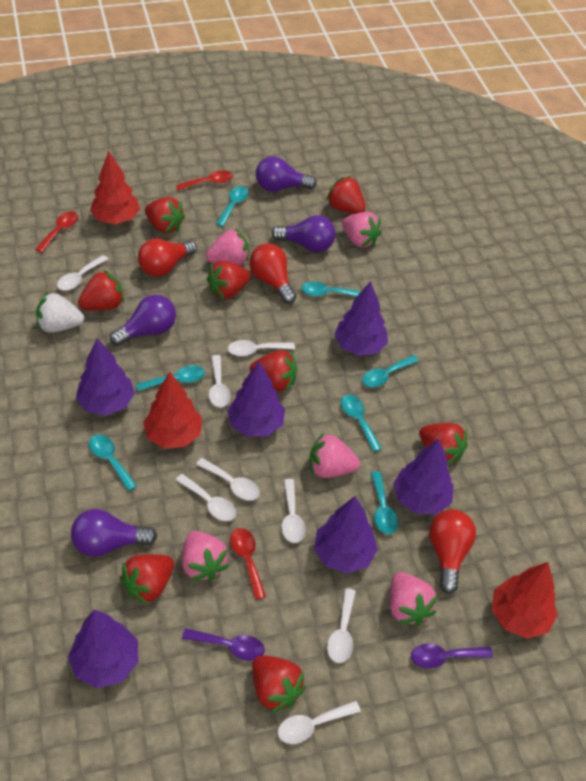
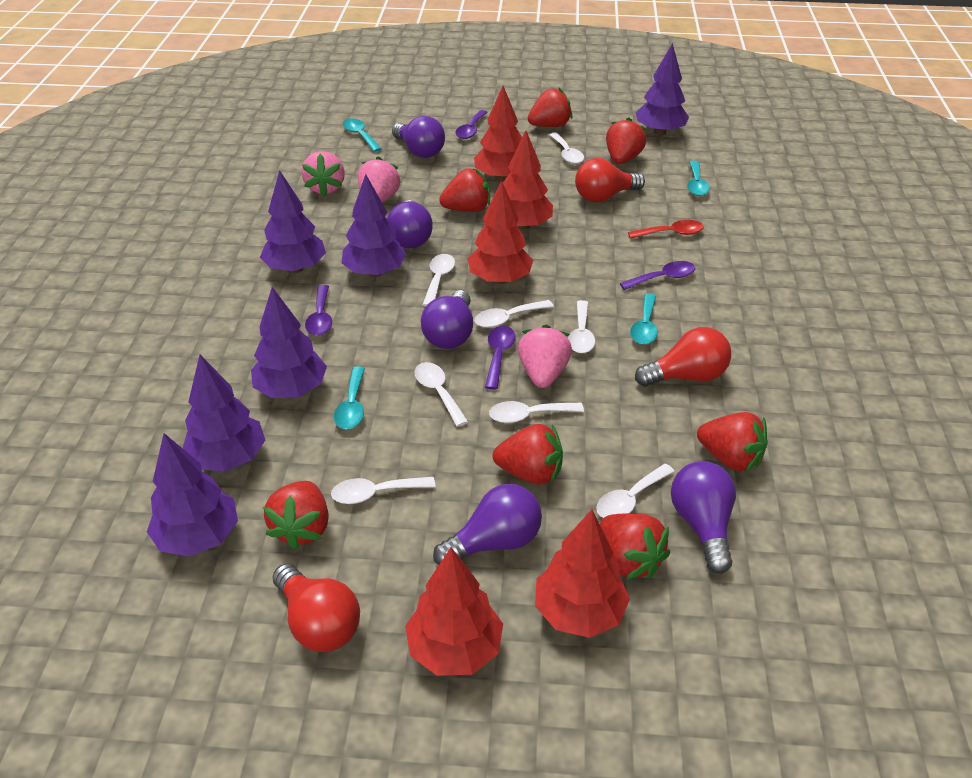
pink strawberry: 5 -> 3
purple light bulb: 4 -> 5
purple spoon: 2 -> 4
red spoon: 3 -> 1
red strawberry: 8 -> 7
red tree: 3 -> 5
turquoise spoon: 7 -> 4
white strawberry: 1 -> 0

